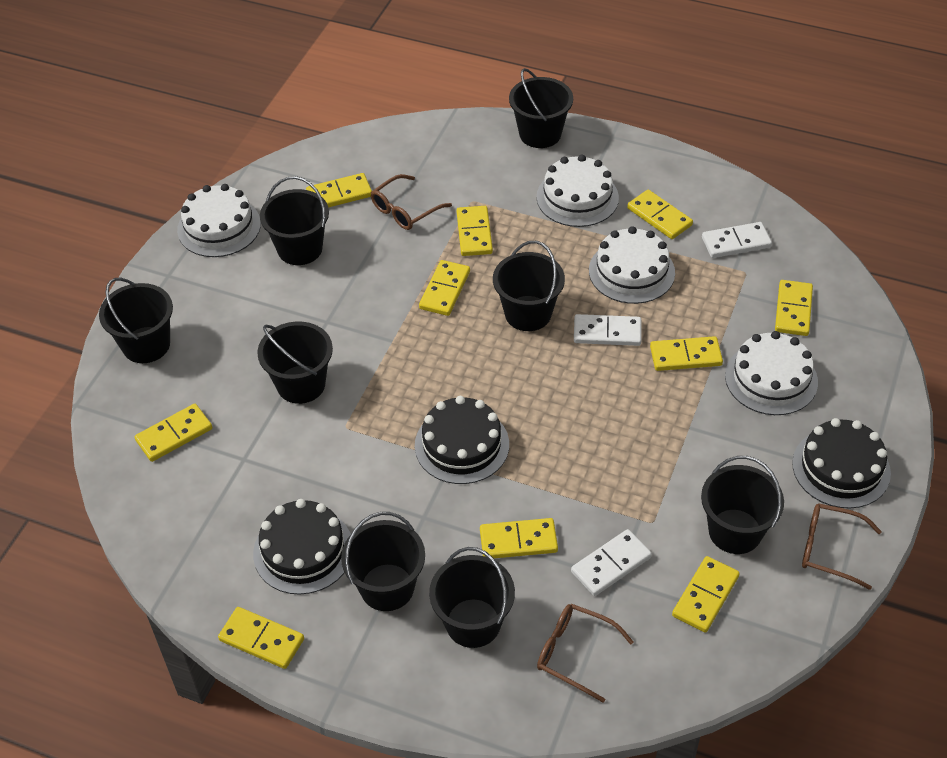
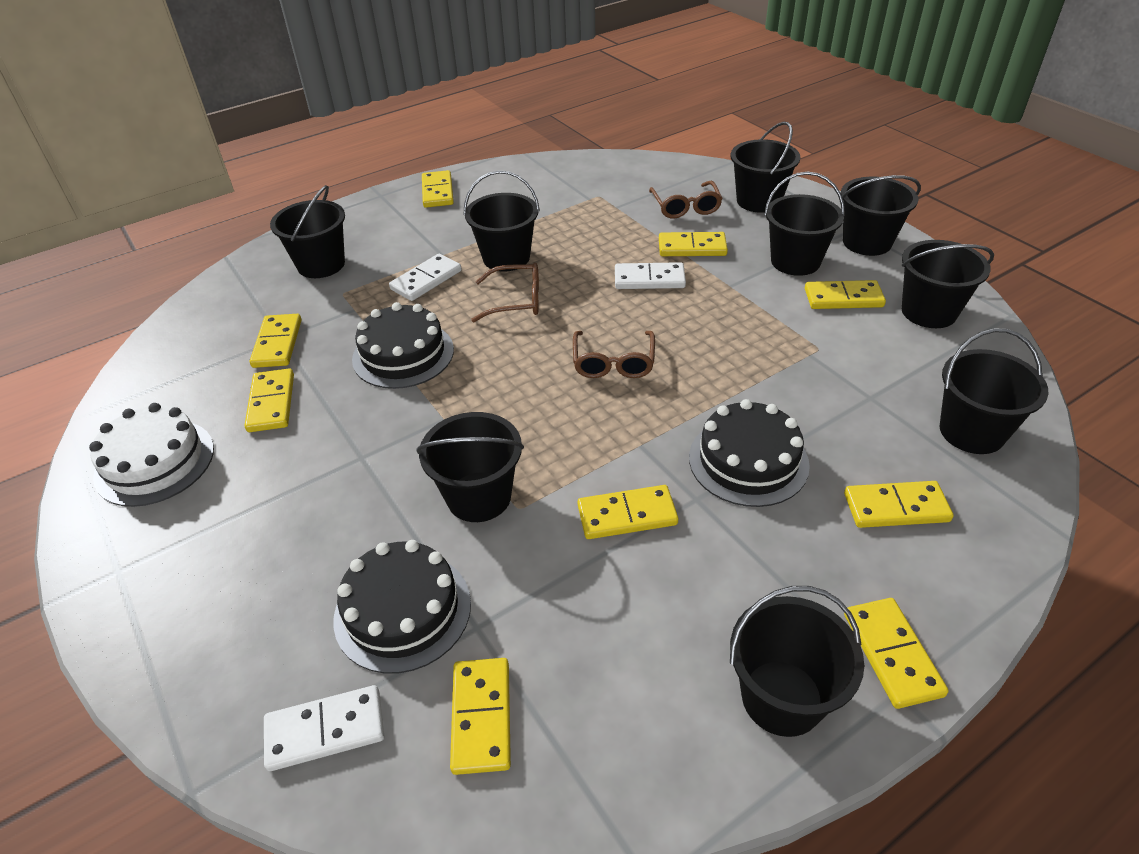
black bucket: 8 -> 9
white cake: 4 -> 1
yellow domino: 10 -> 9

